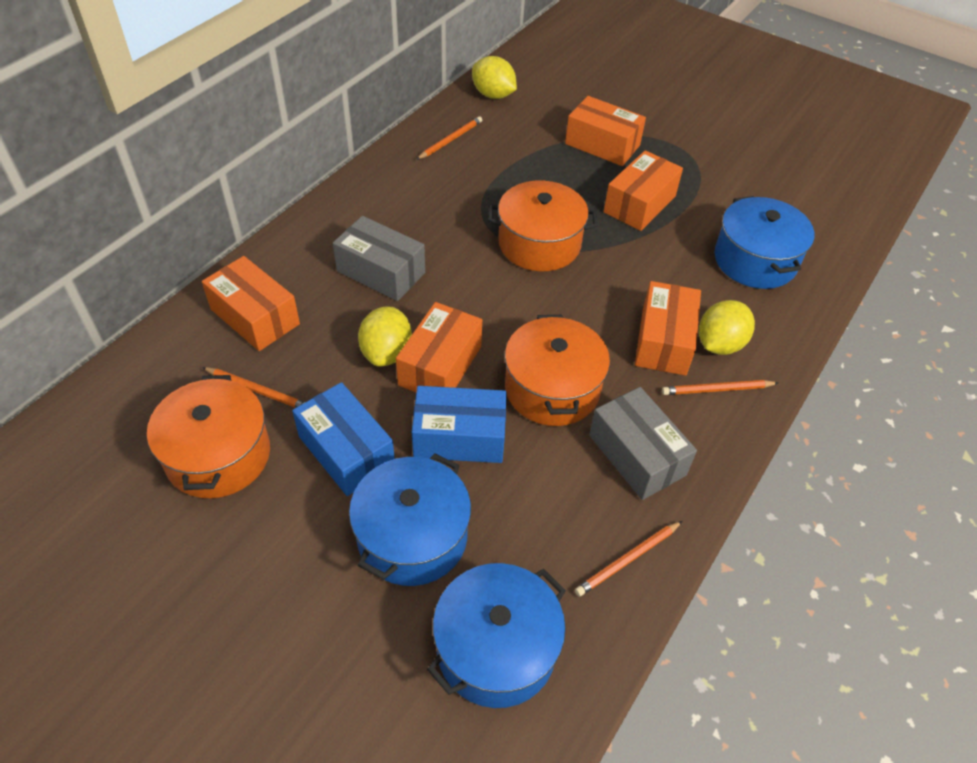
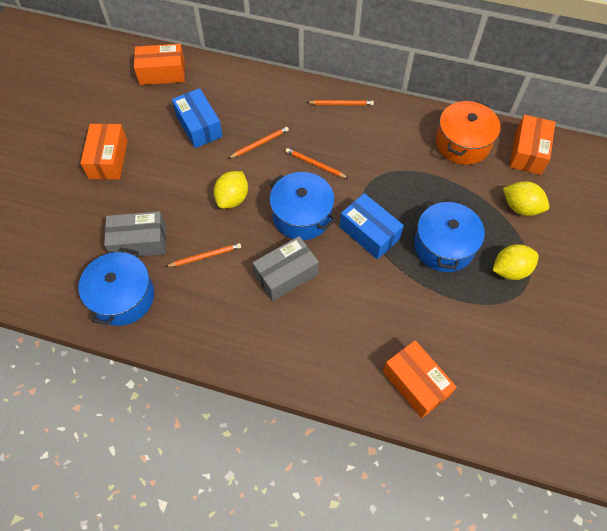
orange box: 5 -> 4
orange pot: 3 -> 1

